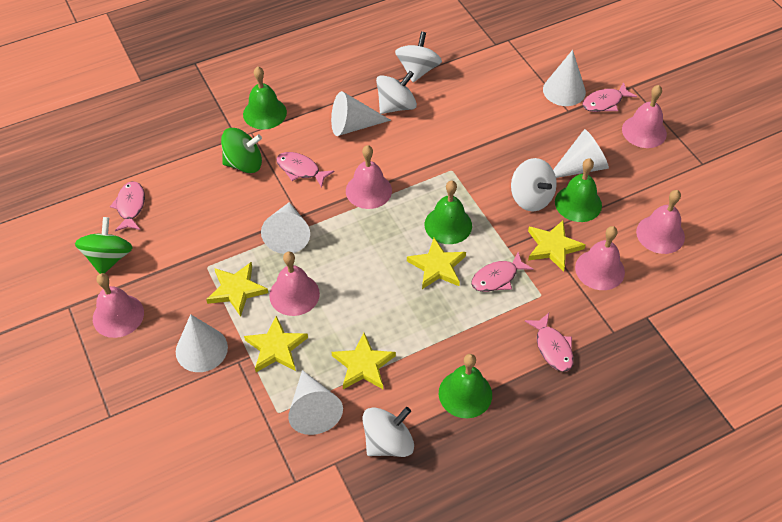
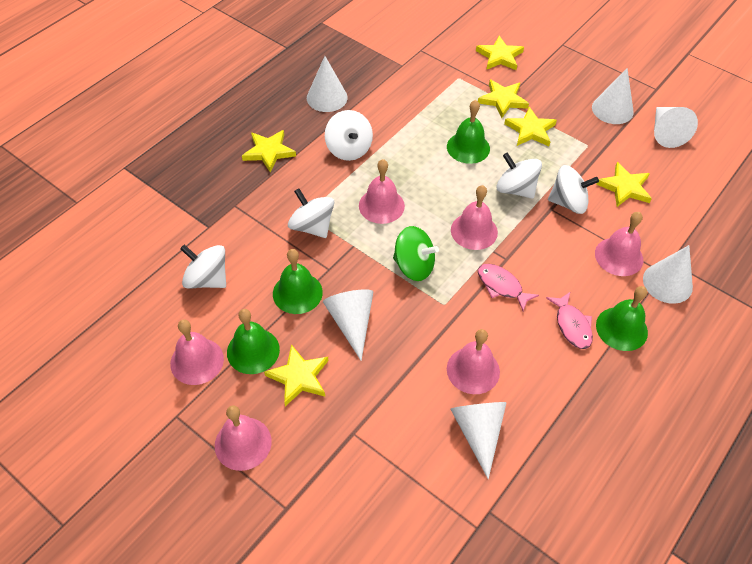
green spinning top: 2 -> 1
pink fish: 5 -> 2
white spinning top: 4 -> 5
yellow star: 5 -> 6

